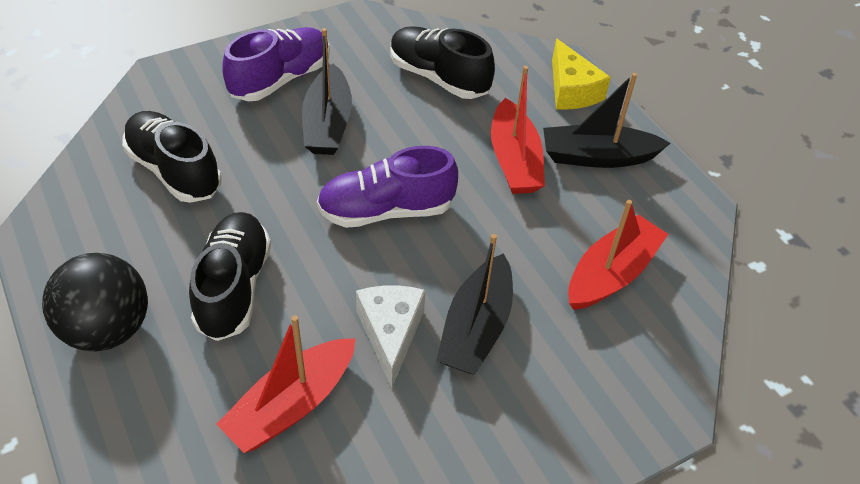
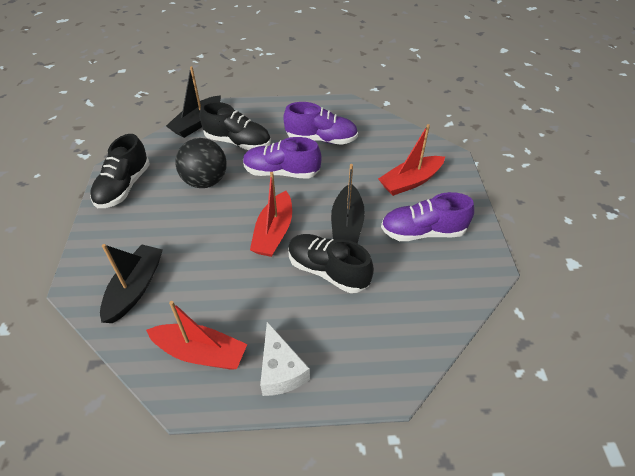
purple shoe: 2 -> 3
yellow cheese: 1 -> 0

